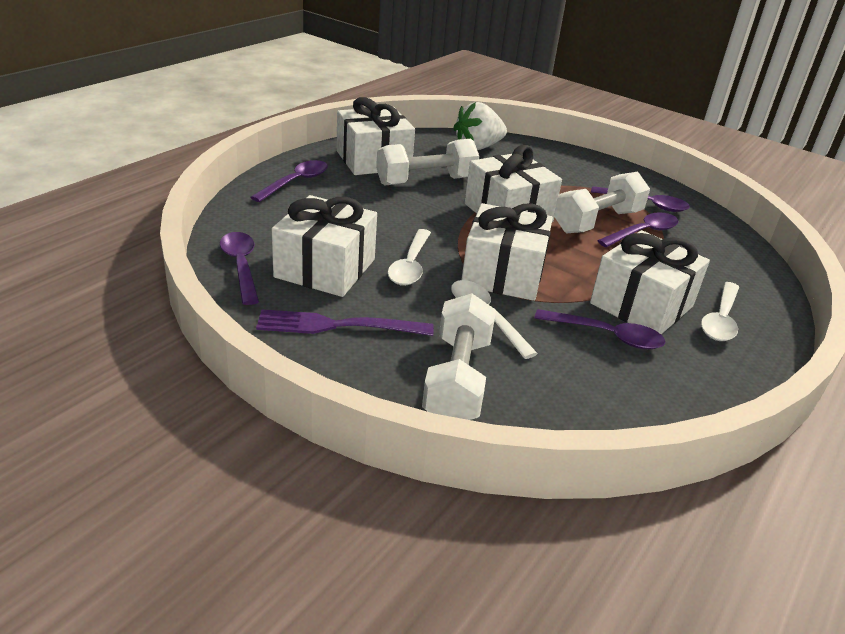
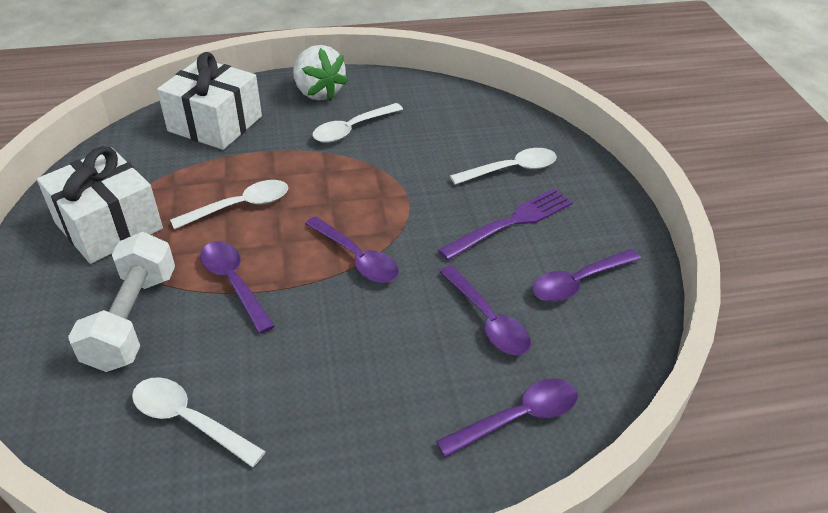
white dumbbell: 3 -> 1
white gift: 5 -> 2
white spoon: 3 -> 4

